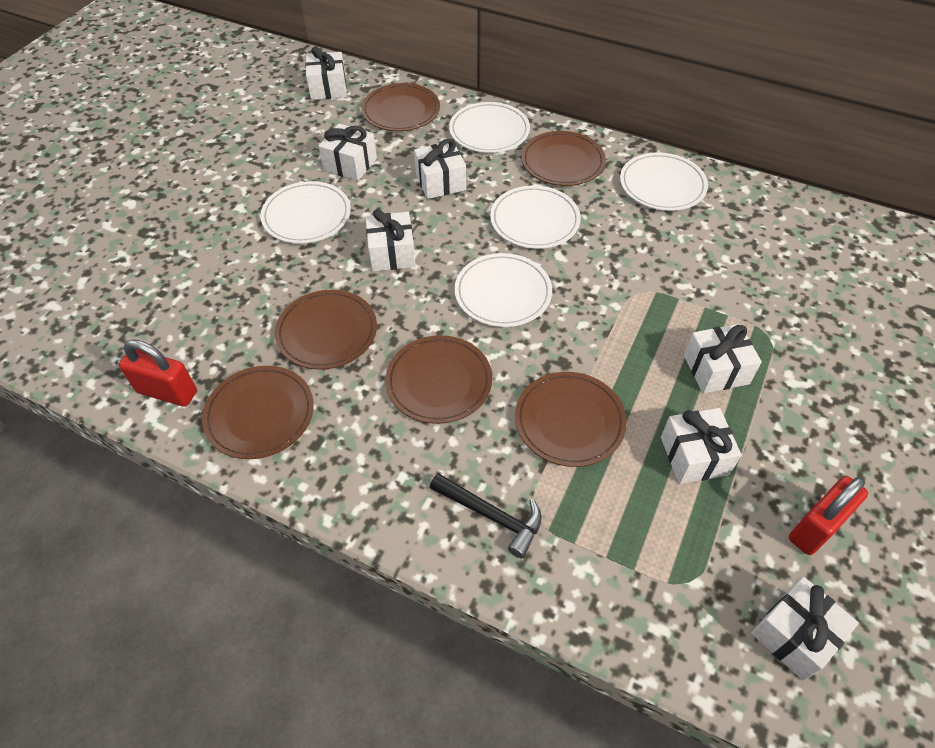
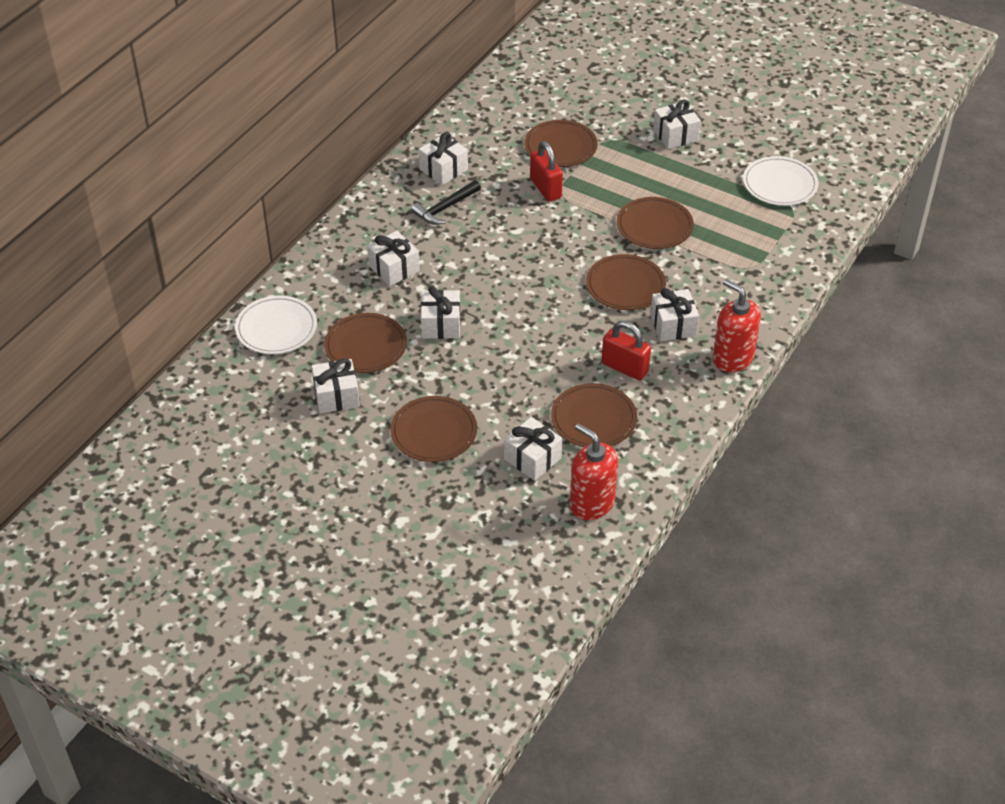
red soap dispenser: 0 -> 2
white plate: 5 -> 2

